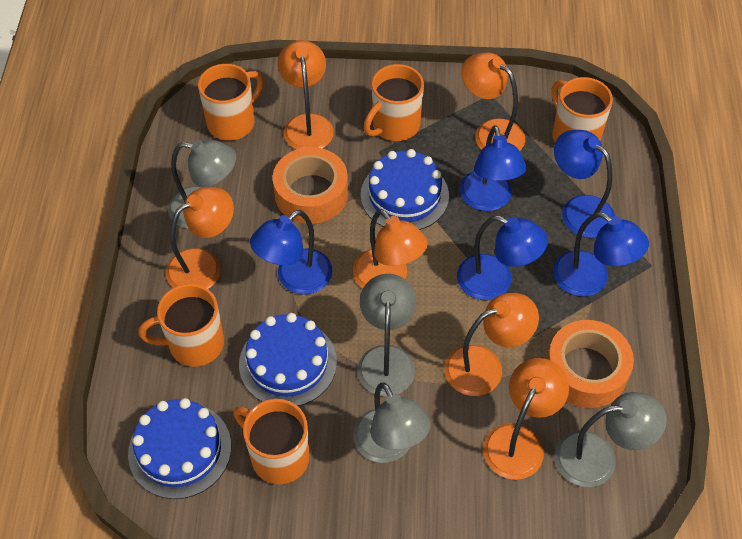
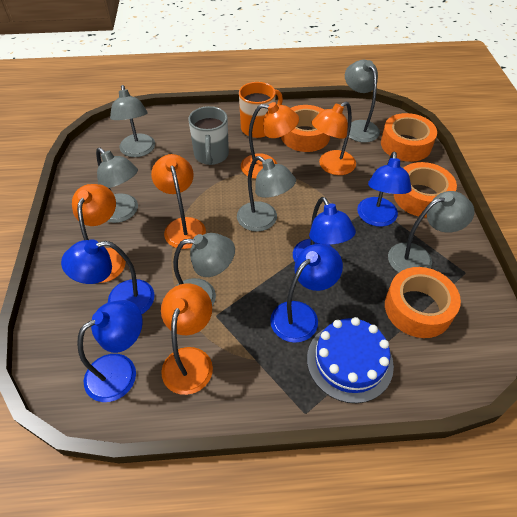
blue cake: 3 -> 1
grey lamp: 4 -> 6
grey mug: 0 -> 1
orange lamp: 6 -> 5
orange mug: 5 -> 1
orange tape: 2 -> 4

